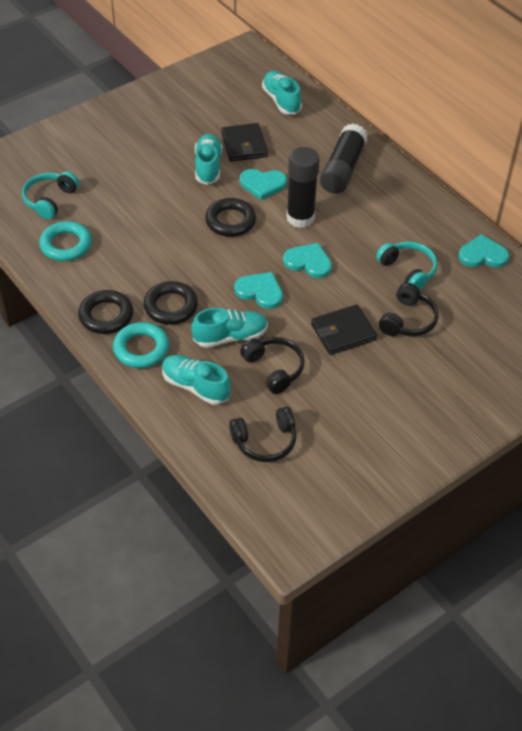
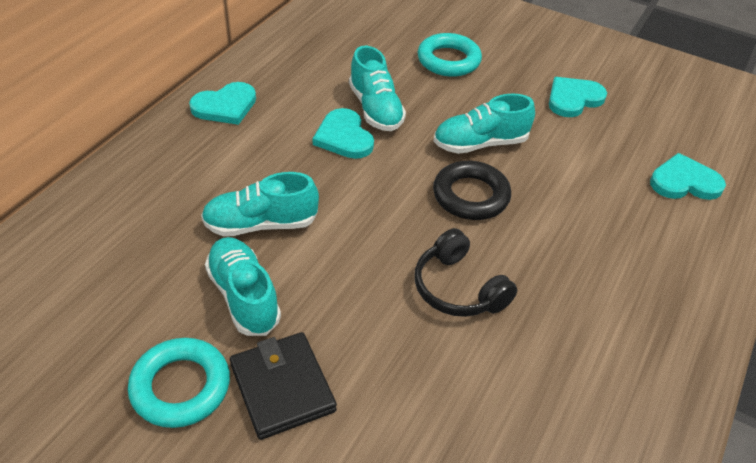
black glue stick: 2 -> 0
black headphones: 3 -> 1
black ring: 3 -> 1
black wallet: 2 -> 1
turquoise headphones: 2 -> 0

